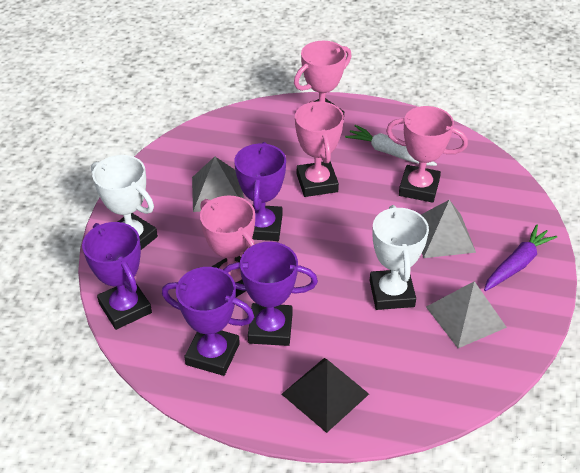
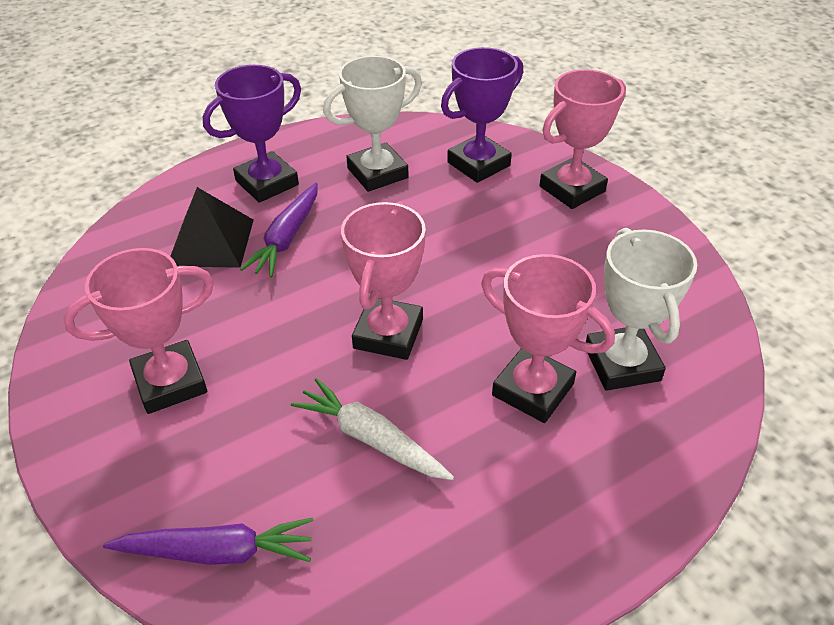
grey pyramid: 3 -> 0
purple carrot: 1 -> 2
purple trophy: 4 -> 2

